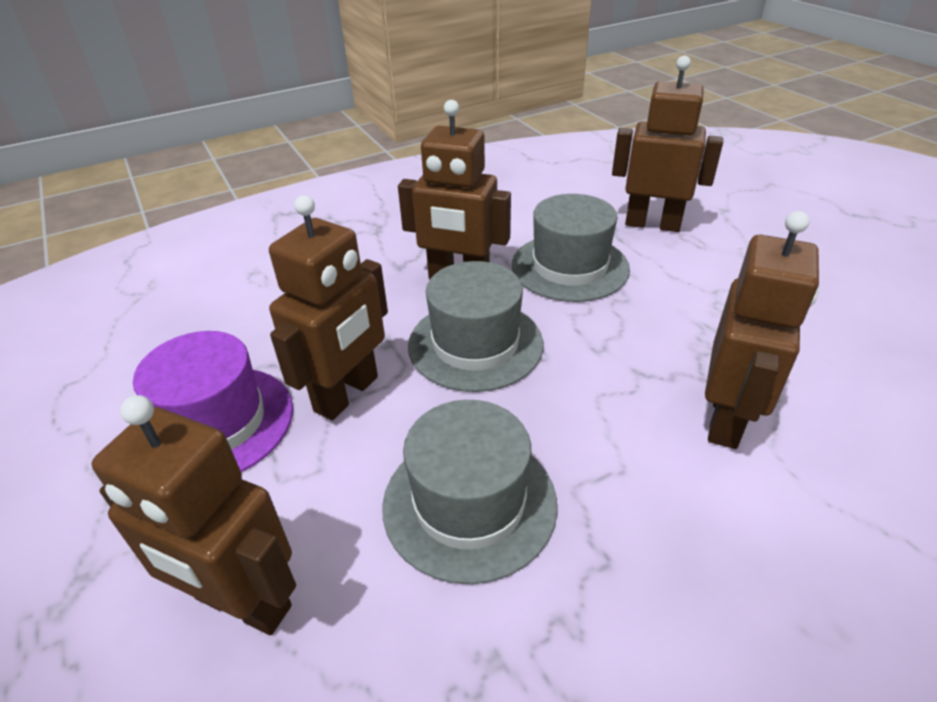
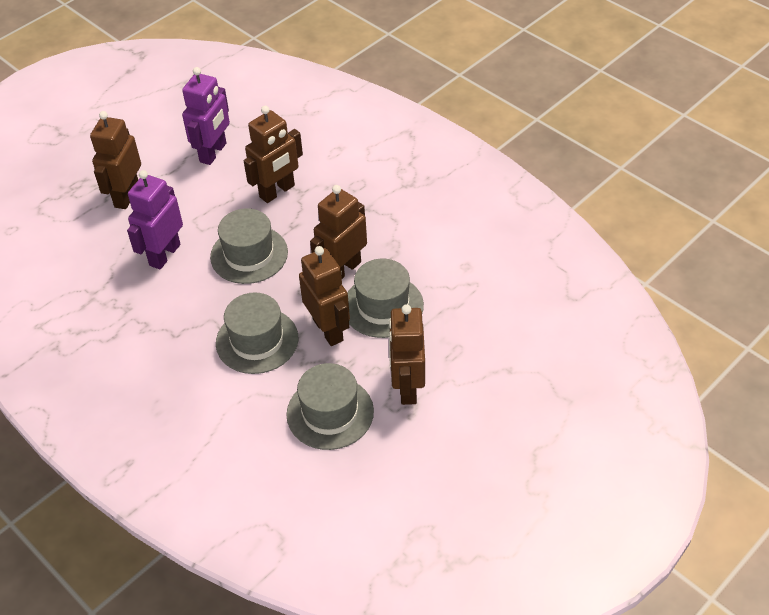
grey hat: 3 -> 4
purple hat: 1 -> 0
purple robot: 0 -> 2

